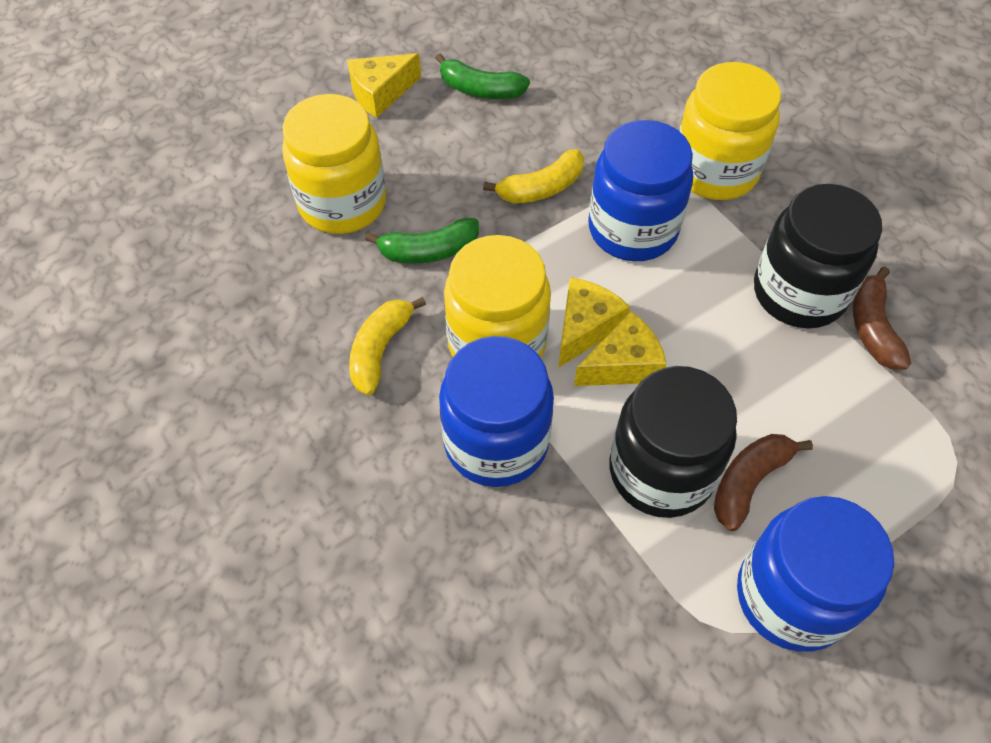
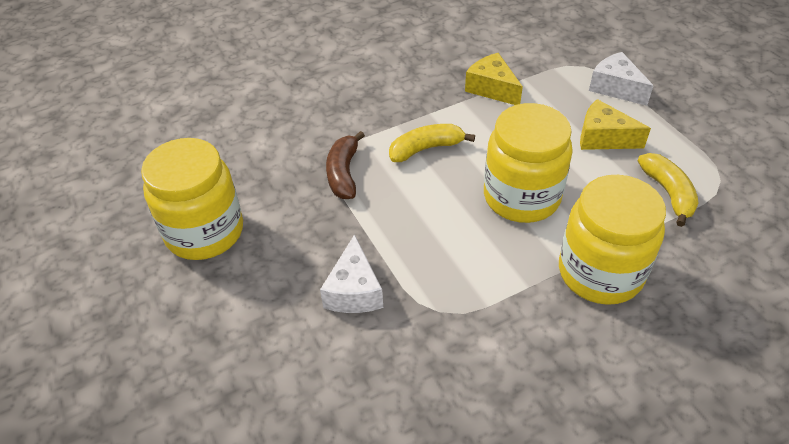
black jar: 2 -> 0
blue jar: 3 -> 0
brown banana: 2 -> 1
green banana: 2 -> 0
white cheese: 0 -> 2
yellow cheese: 3 -> 2

